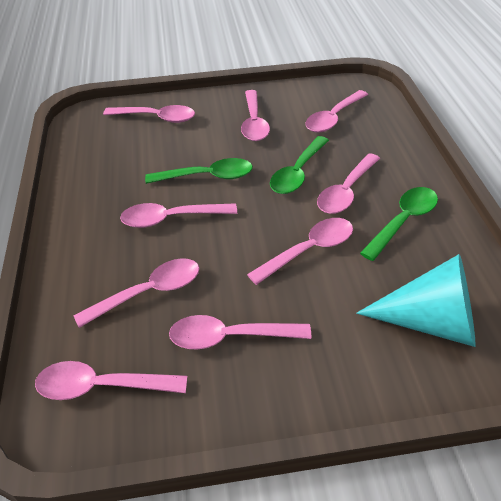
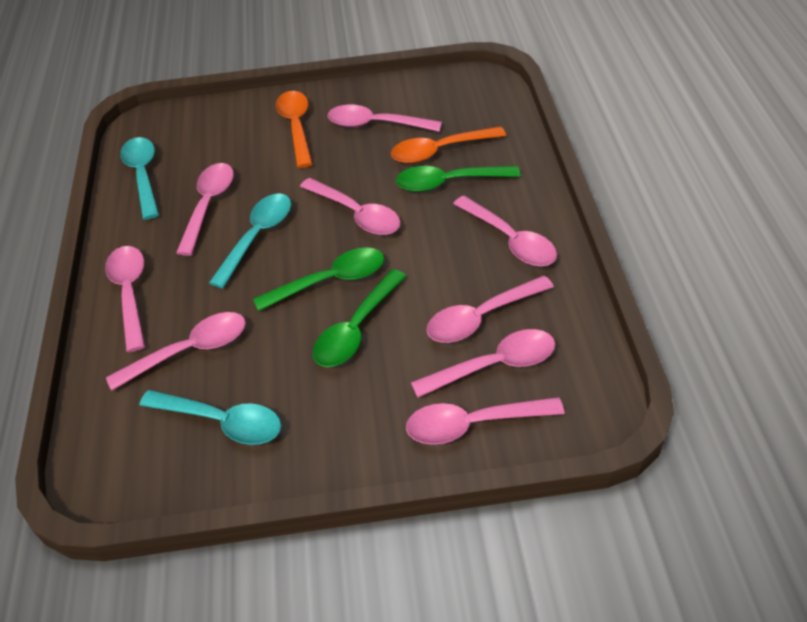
orange spoon: 0 -> 2
turquoise cone: 1 -> 0
turquoise spoon: 0 -> 3

